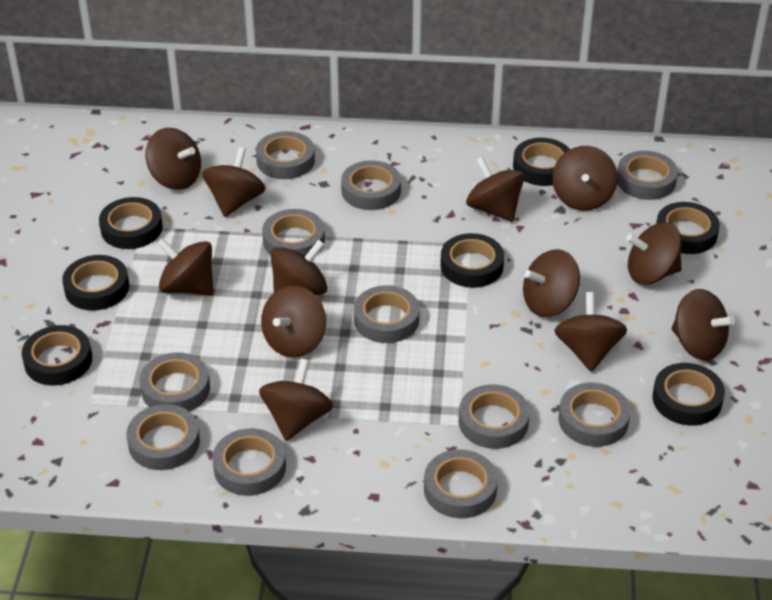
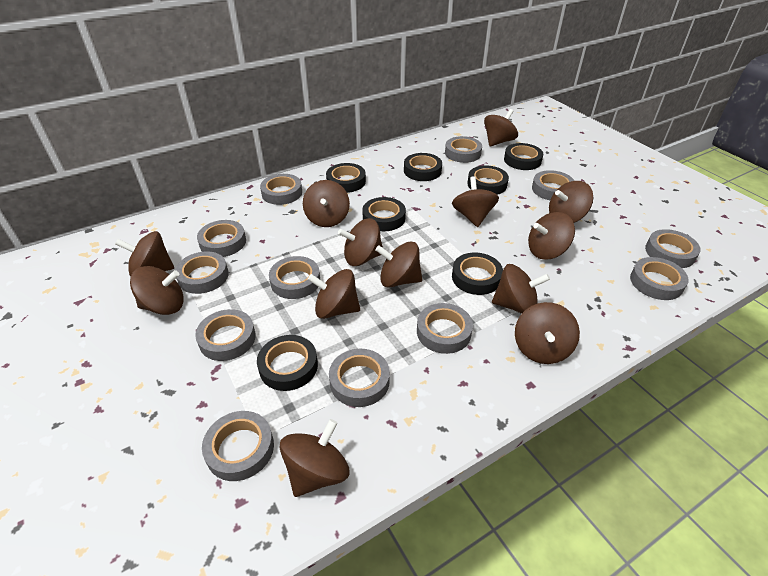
brown spinning top: 12 -> 13
grey tape: 11 -> 12

